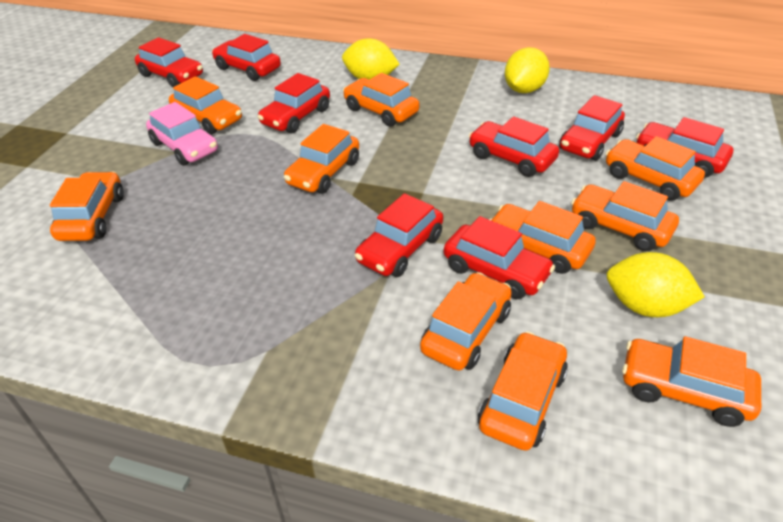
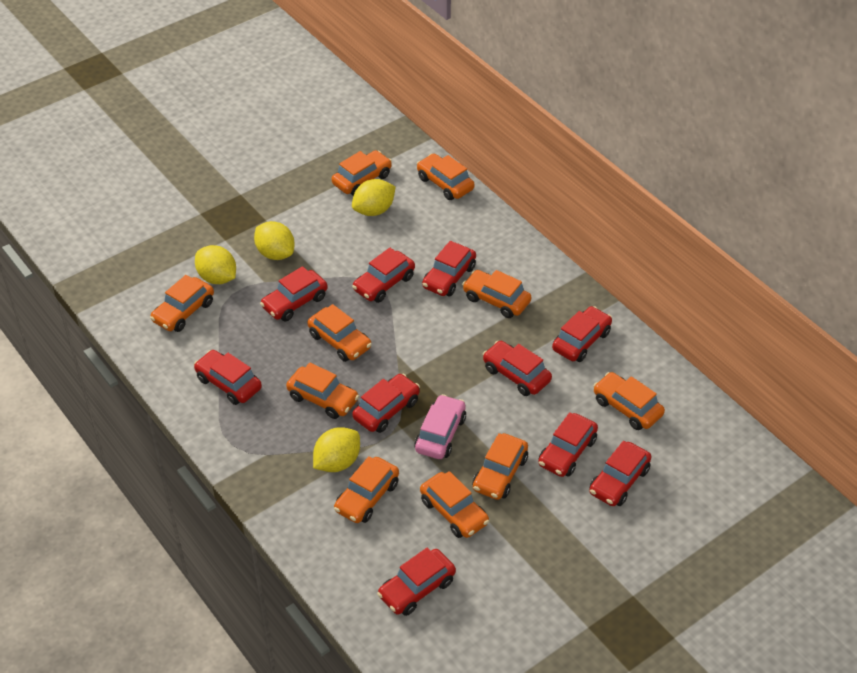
red car: 8 -> 10
yellow lemon: 3 -> 4

